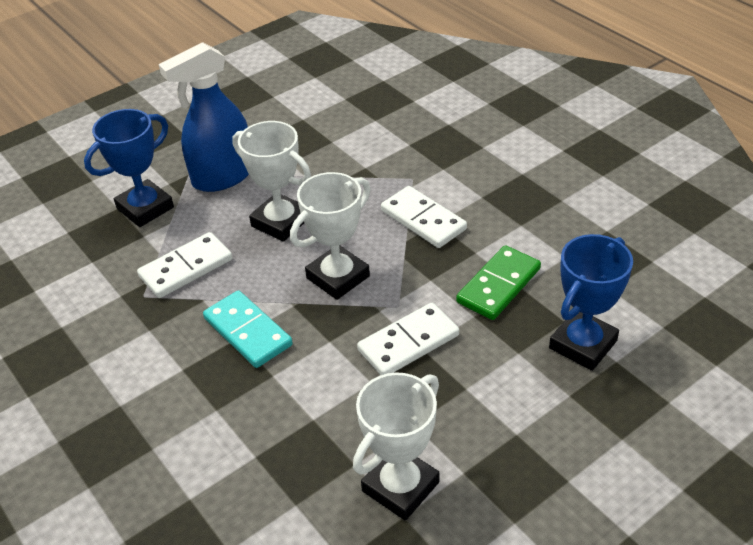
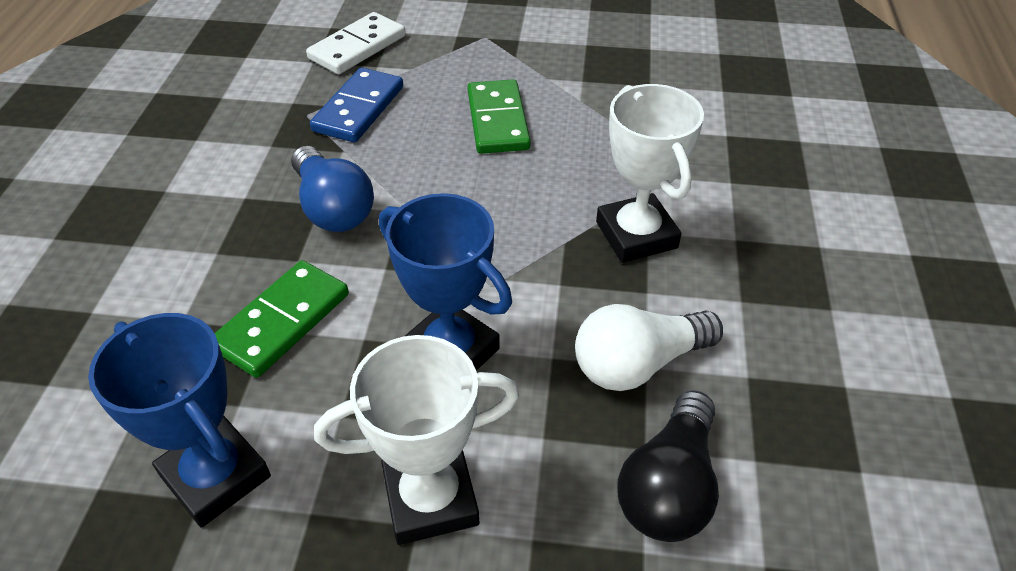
black light bulb: 0 -> 1
blue domino: 0 -> 1
blue light bulb: 0 -> 1
blue spray bottle: 1 -> 0
green domino: 1 -> 2
turquoise domino: 1 -> 0
white domino: 3 -> 1
white light bulb: 0 -> 1
white trophy: 3 -> 2

